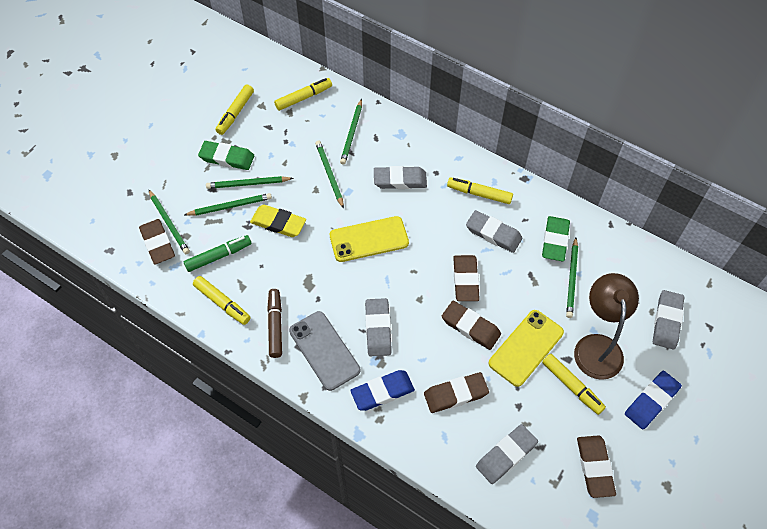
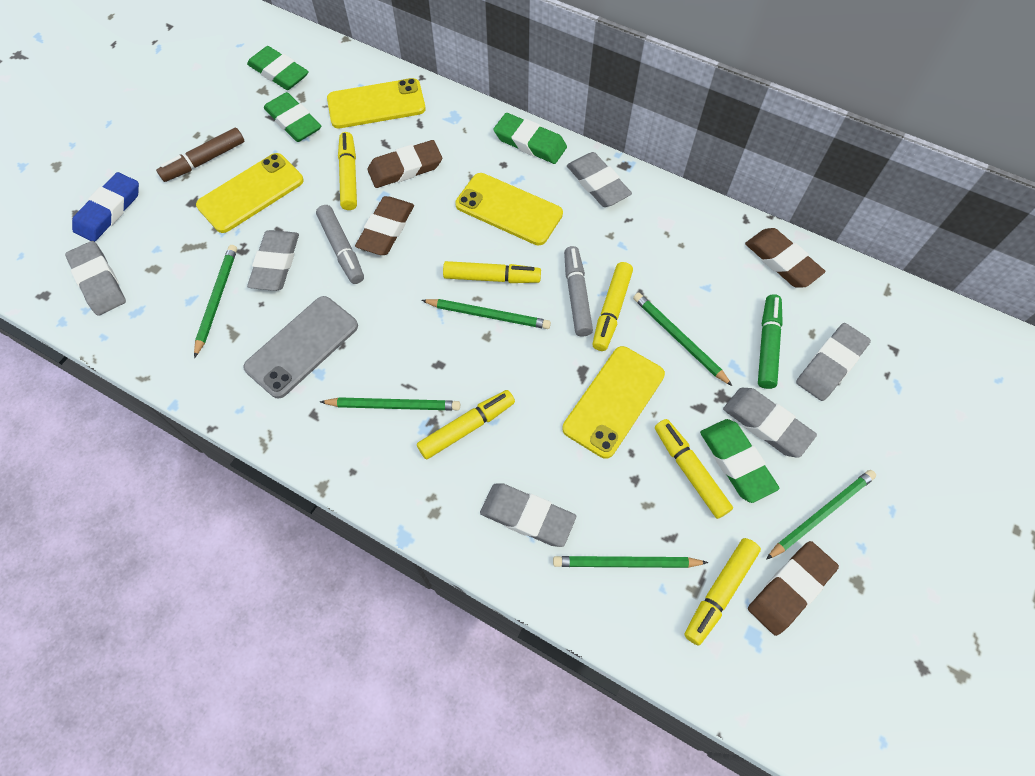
blue eraser: 2 -> 1
brown eraser: 5 -> 4
brown lamp: 1 -> 0
green eraser: 2 -> 4
grey eraser: 5 -> 6
grey marker: 0 -> 2
yellow eraser: 1 -> 0
yellow marker: 5 -> 6
yellow phone: 2 -> 4

